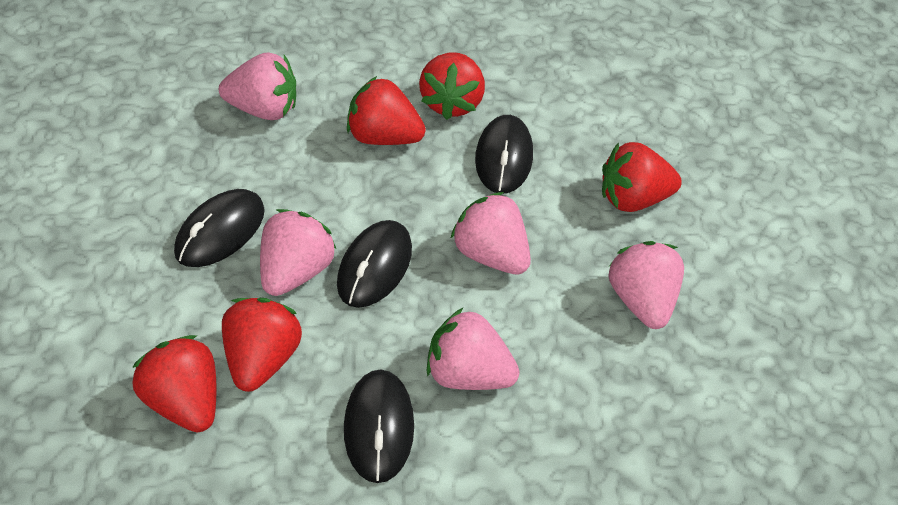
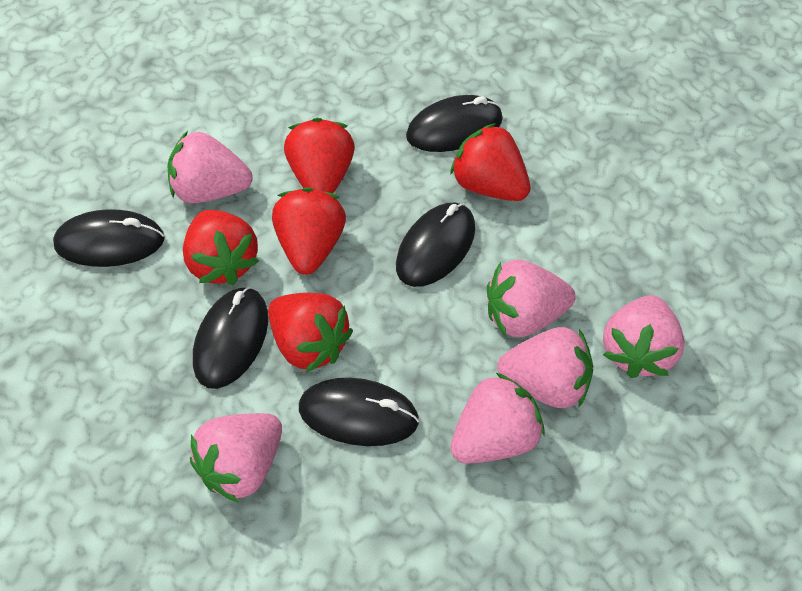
black mouse: 4 -> 5
pink strawberry: 5 -> 6

